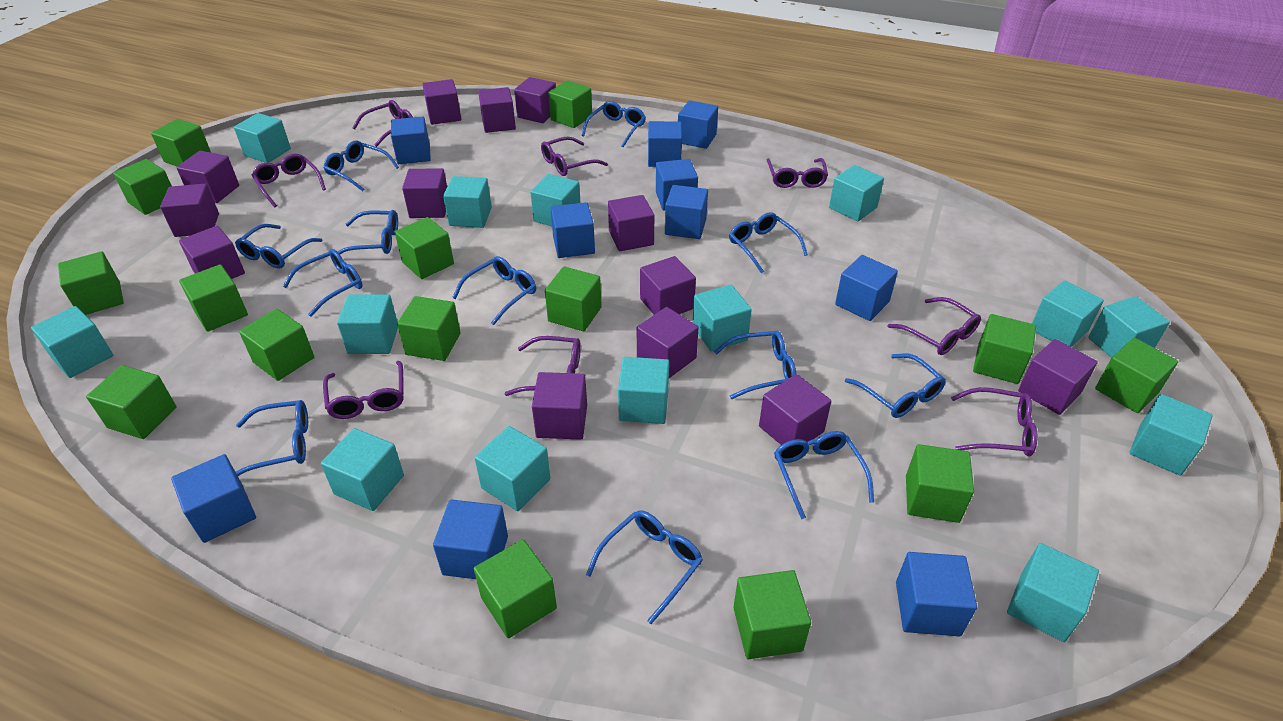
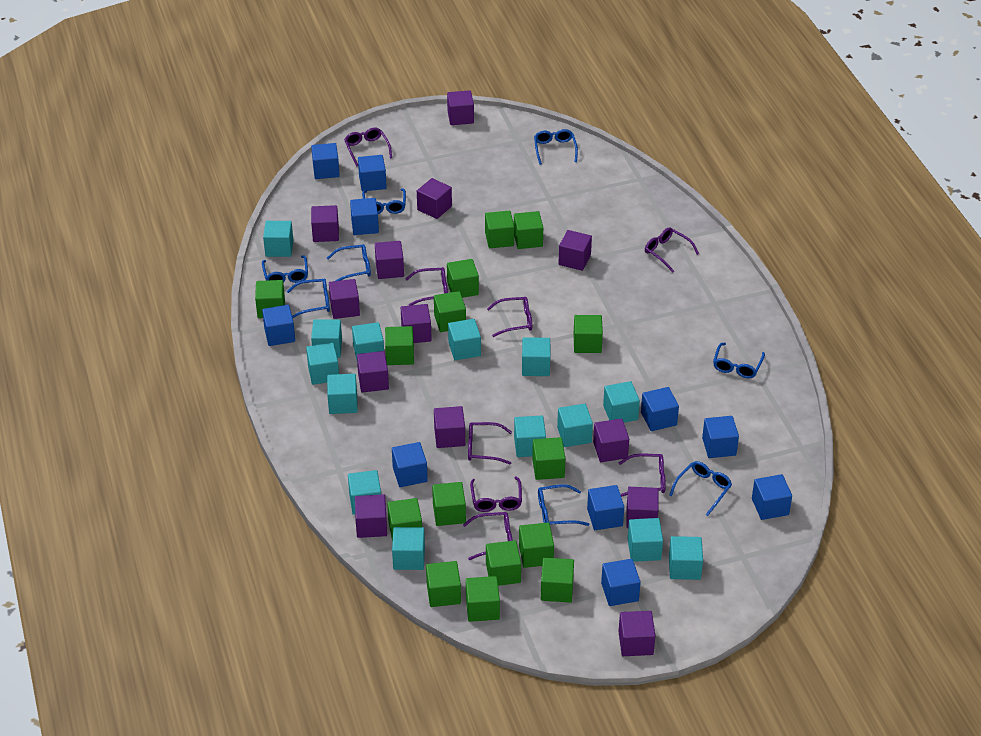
blue glasses: 12 -> 8

